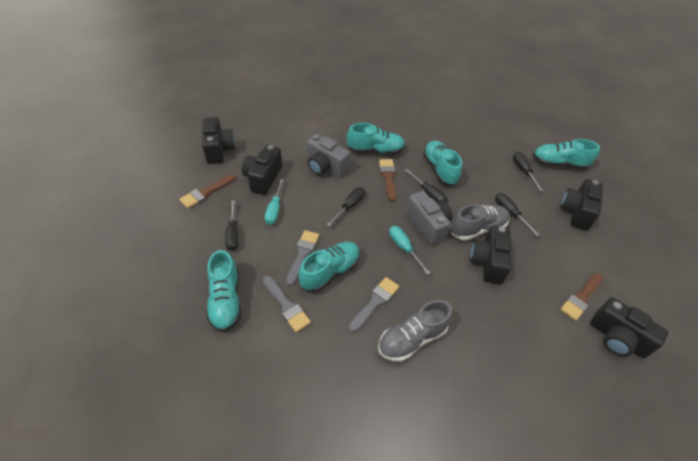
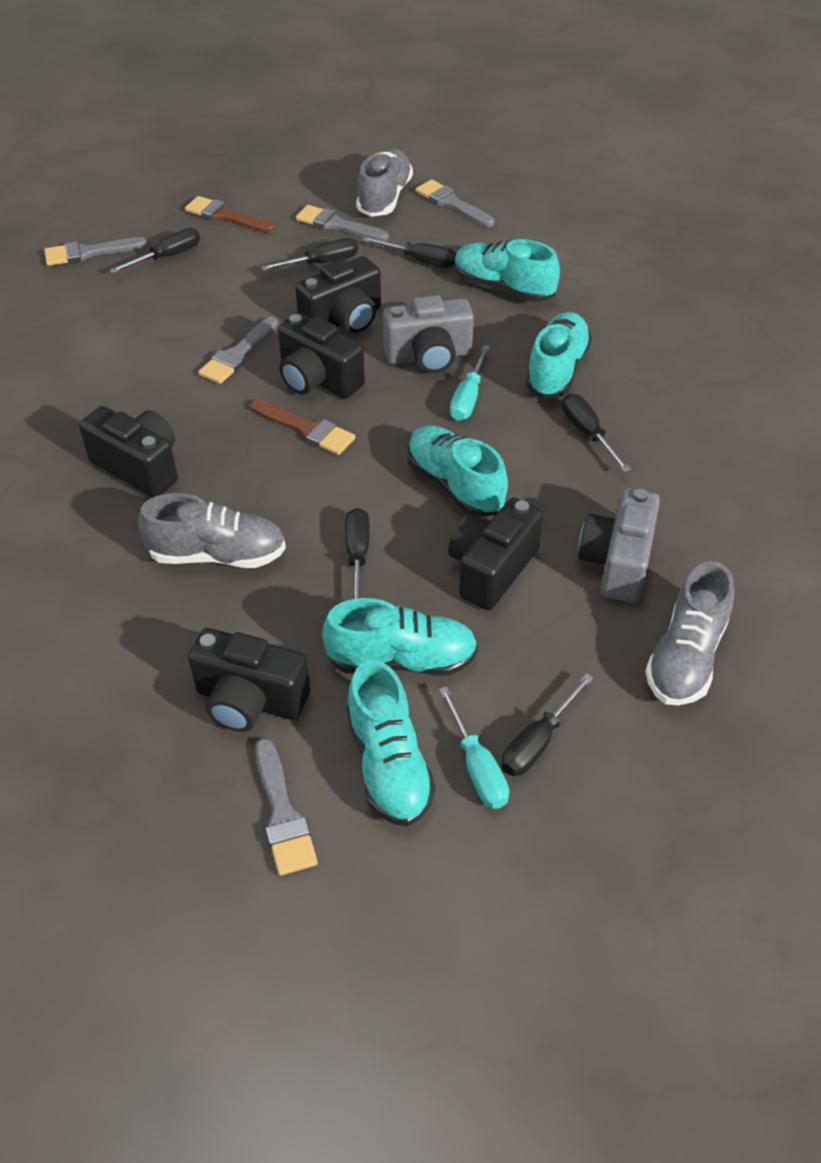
black screwdriver: 5 -> 6
brown brush: 3 -> 2
grey brush: 3 -> 5
grey shoe: 2 -> 3

